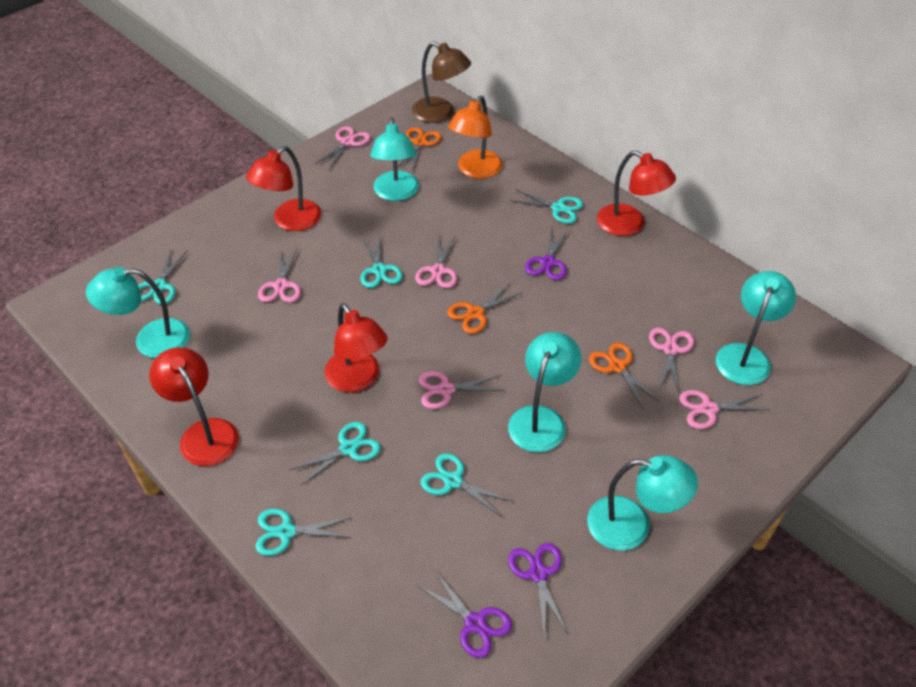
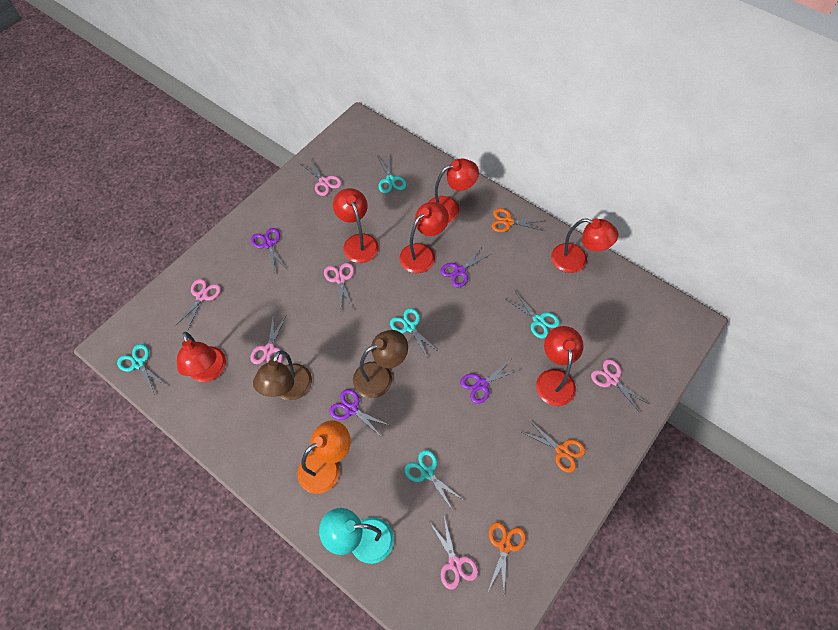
brown lamp: 1 -> 2
purple scissors: 3 -> 4
red lamp: 4 -> 6
turquoise lamp: 5 -> 1
turquoise scissors: 6 -> 5

